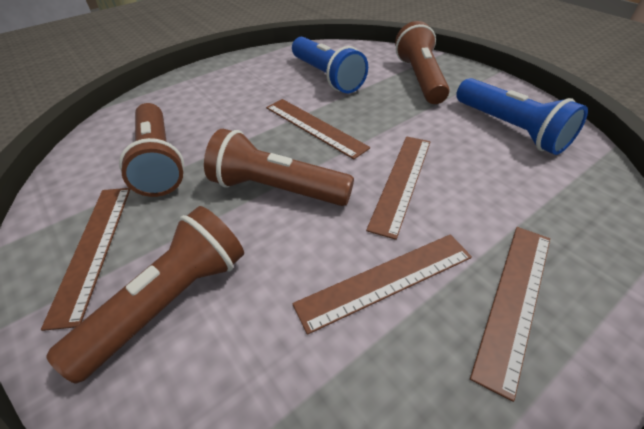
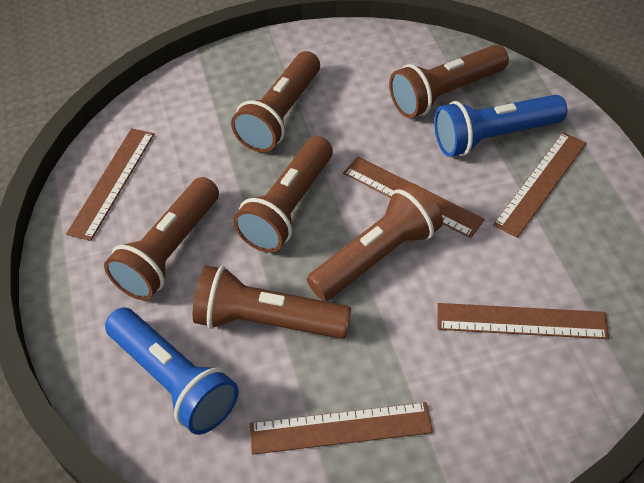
brown flashlight: 4 -> 6

